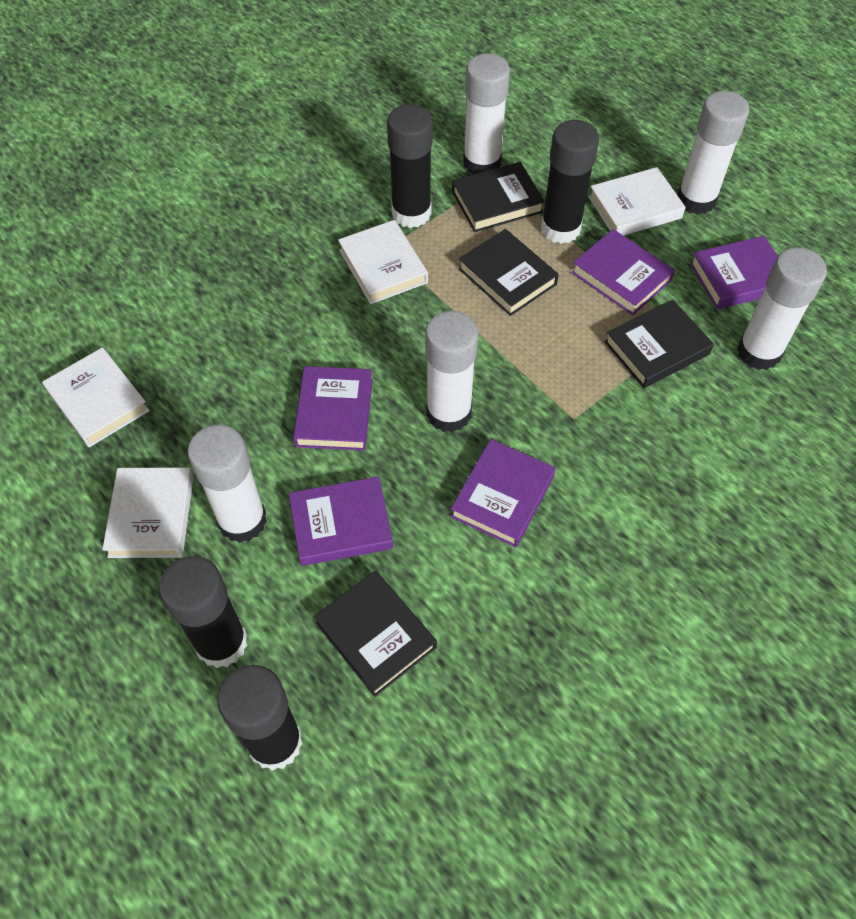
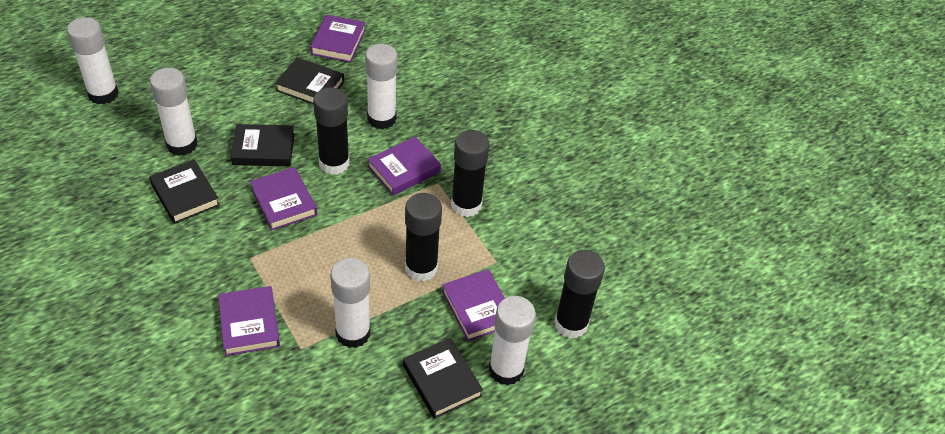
white book: 4 -> 0

